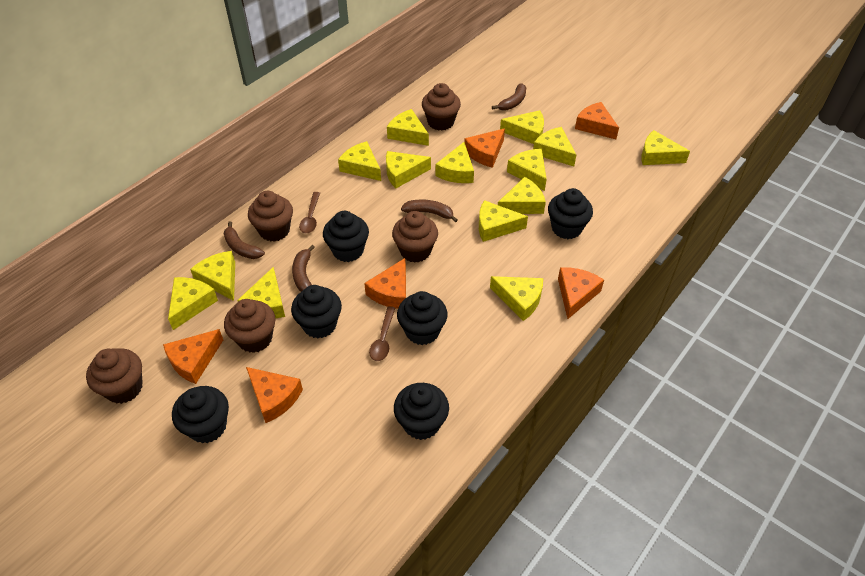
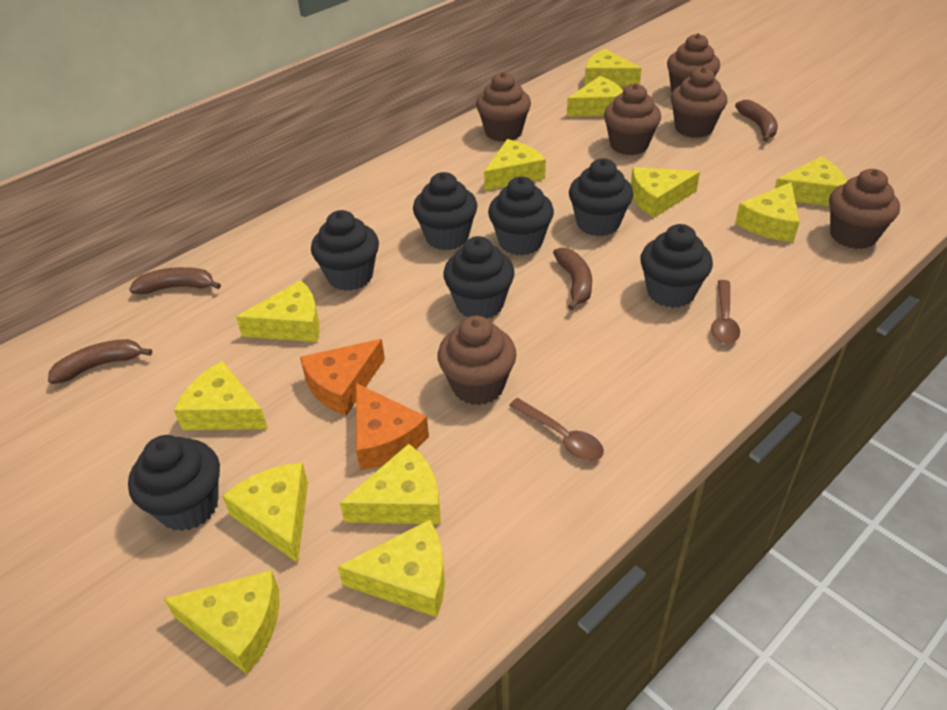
black cupcake: 6 -> 7
brown cupcake: 5 -> 6
orange cheese: 6 -> 2
yellow cheese: 14 -> 12

